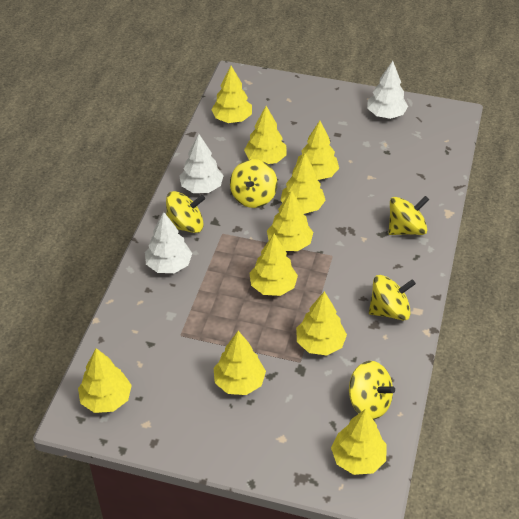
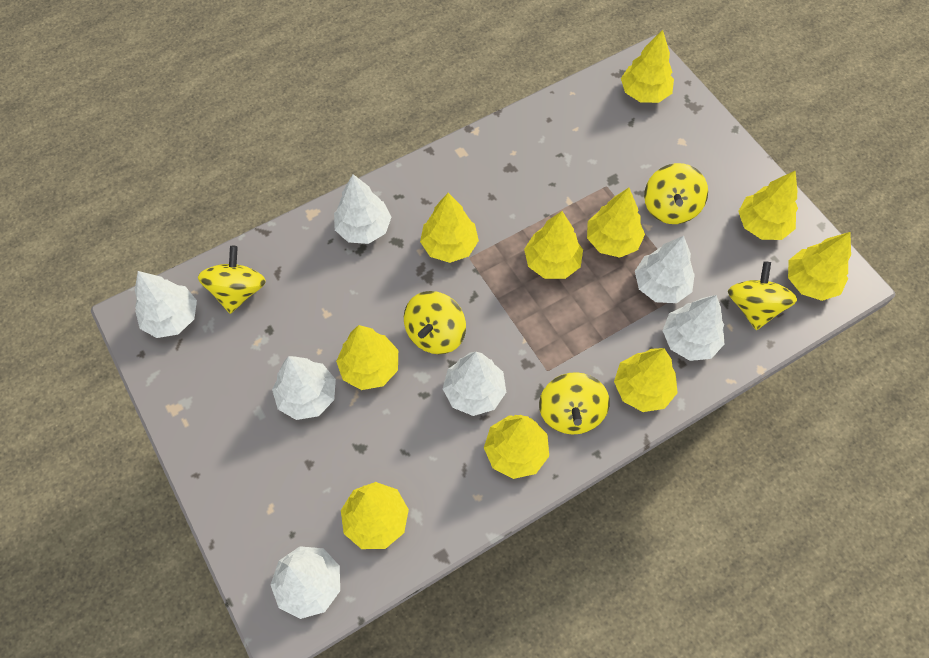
white tree: 3 -> 7

